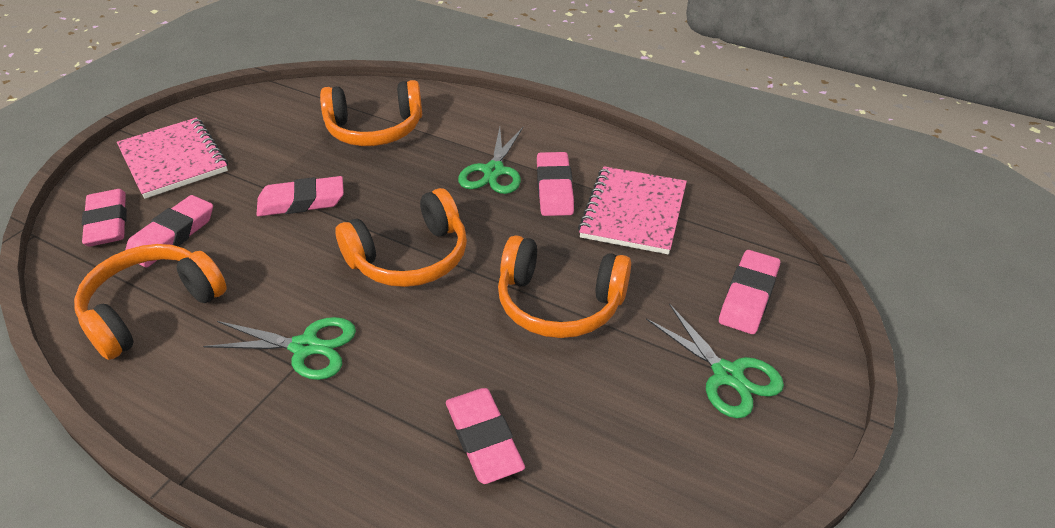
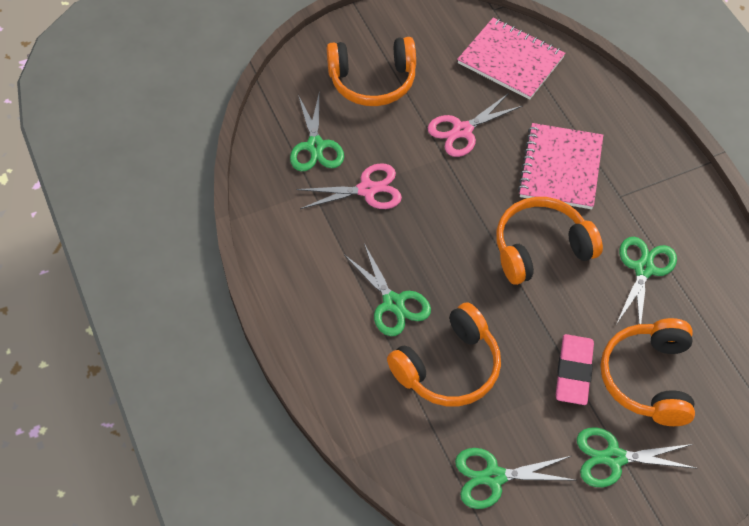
green scissors: 3 -> 5
pink eraser: 6 -> 1
pink scissors: 0 -> 2

